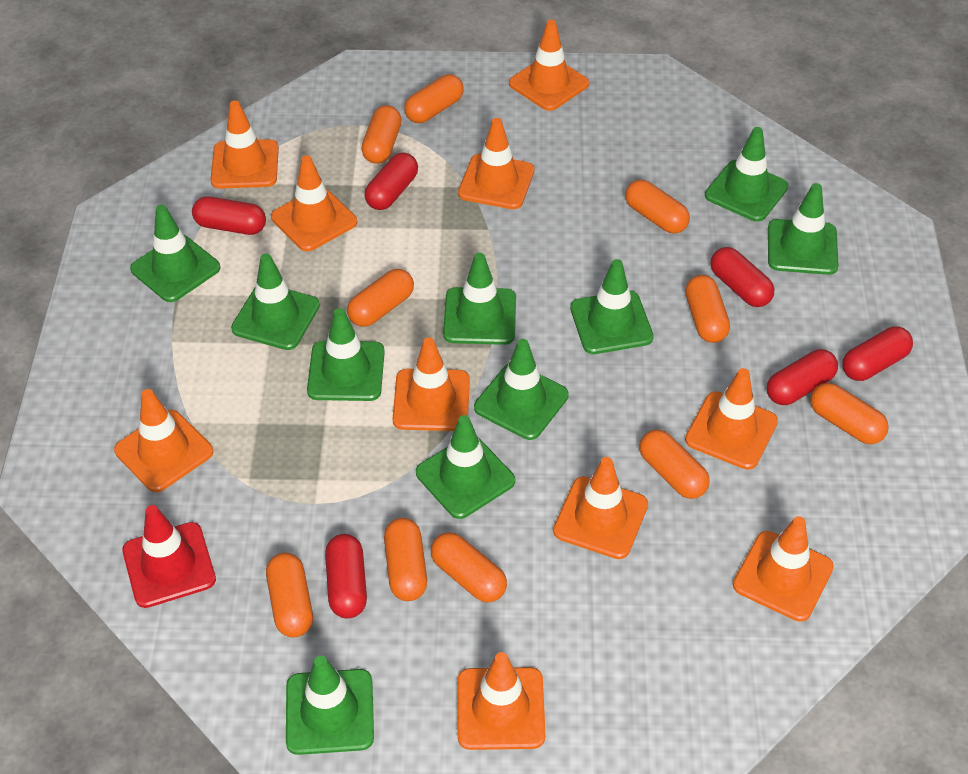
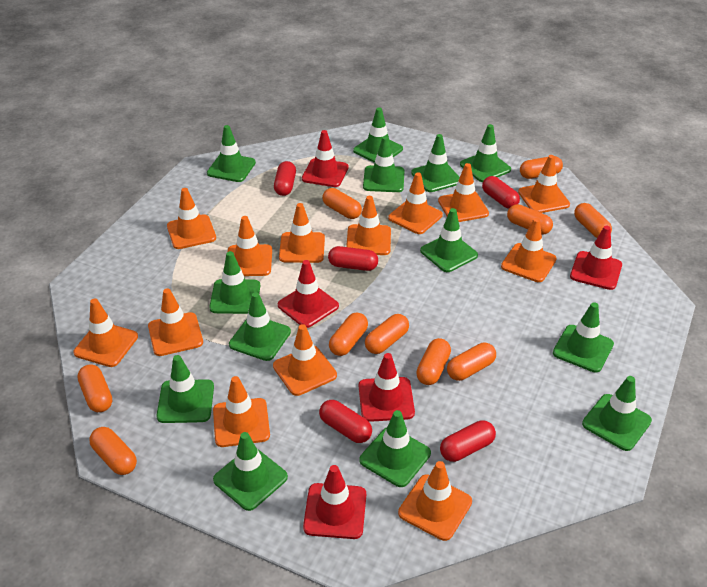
green traffic cone: 10 -> 13
orange traffic cone: 10 -> 13
red capsule: 6 -> 5
red traffic cone: 1 -> 5

